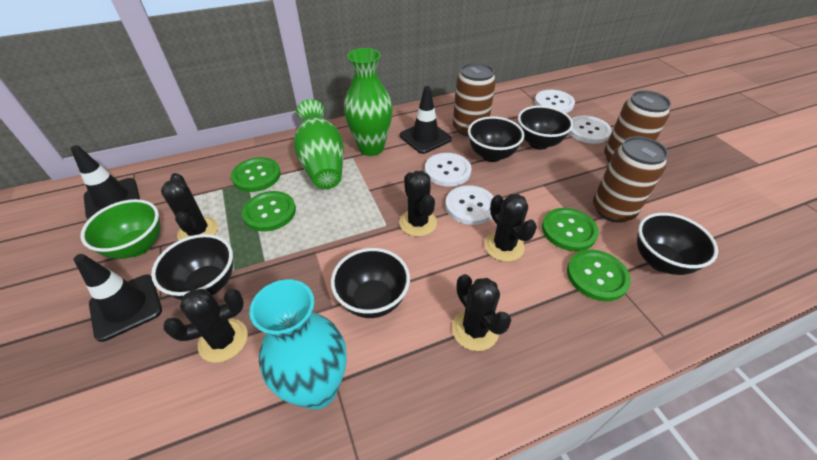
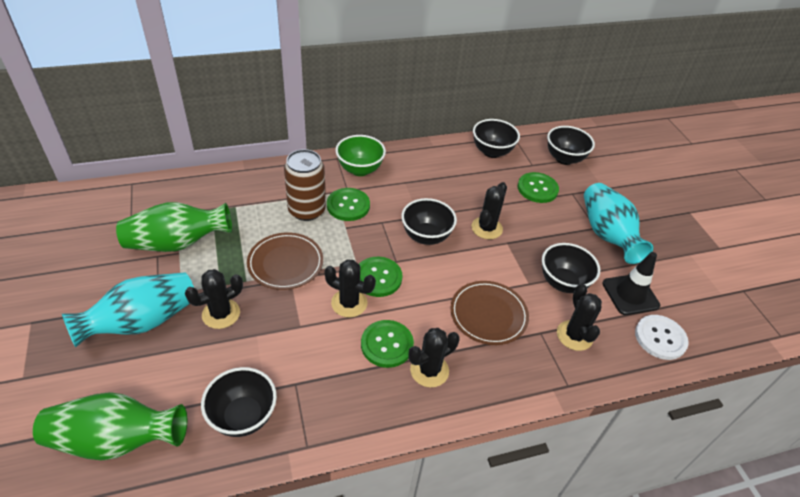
black traffic cone: 3 -> 1
brown can: 3 -> 1
brown plate: 0 -> 2
turquoise vase: 1 -> 2
white button: 4 -> 1

